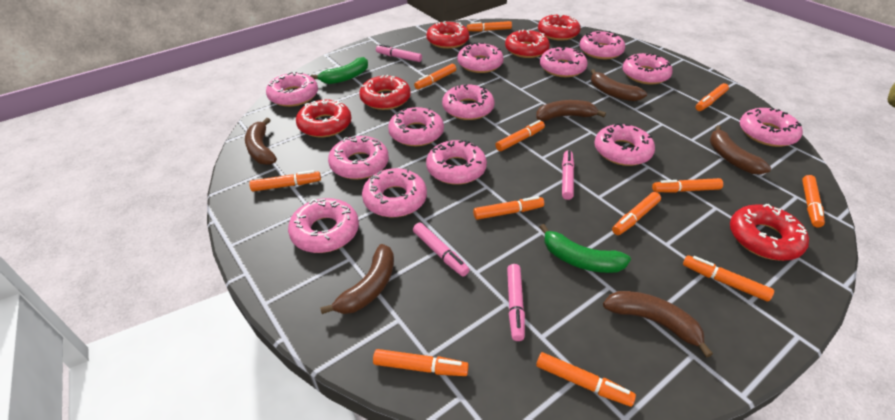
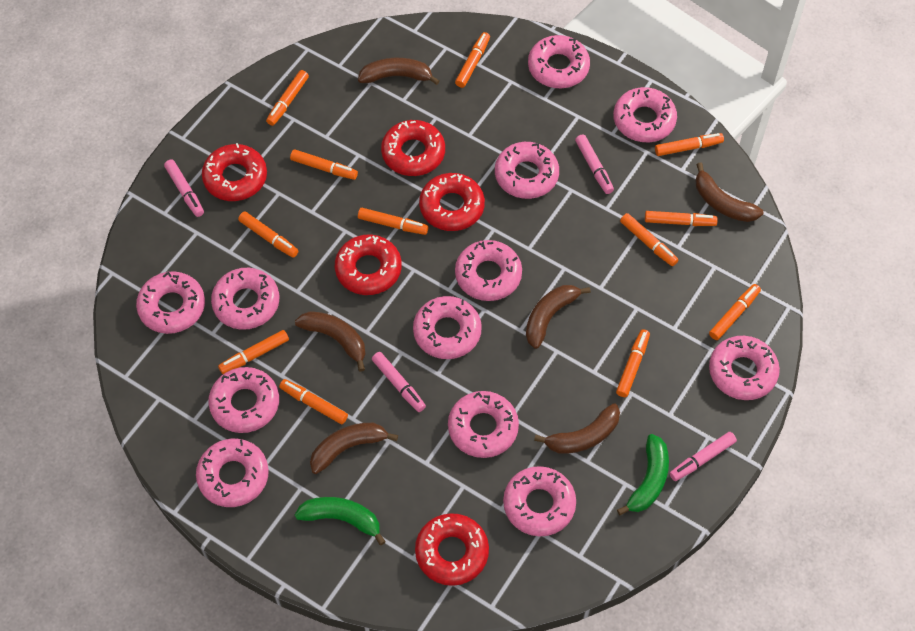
pink donut: 13 -> 12
red donut: 6 -> 5

